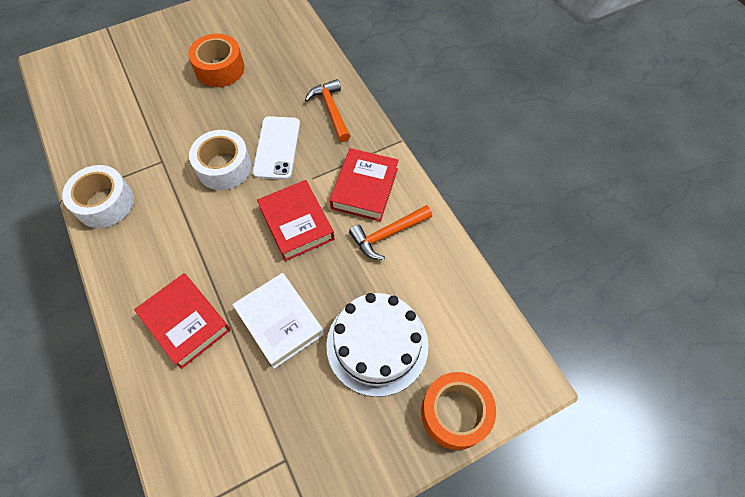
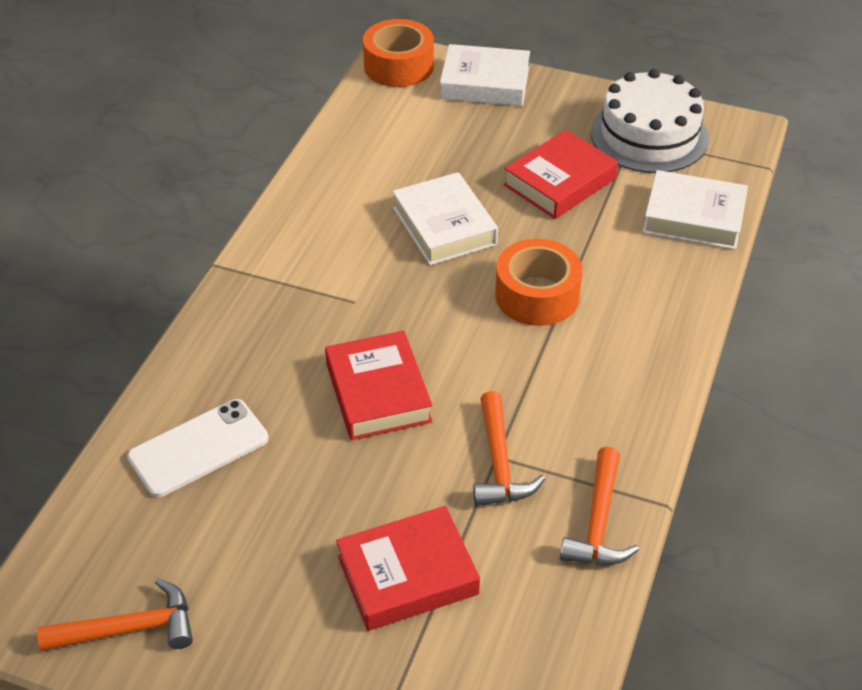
orange hammer: 2 -> 3
white book: 1 -> 3
white tape: 2 -> 0

